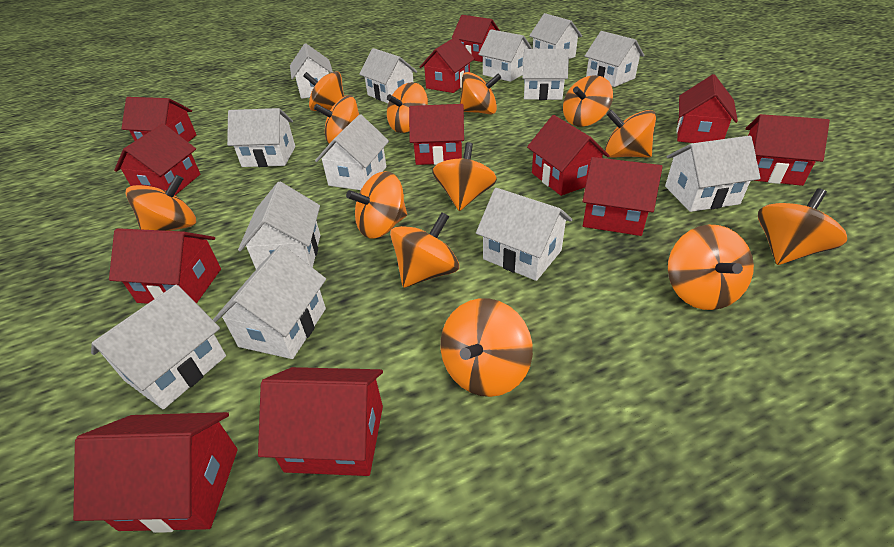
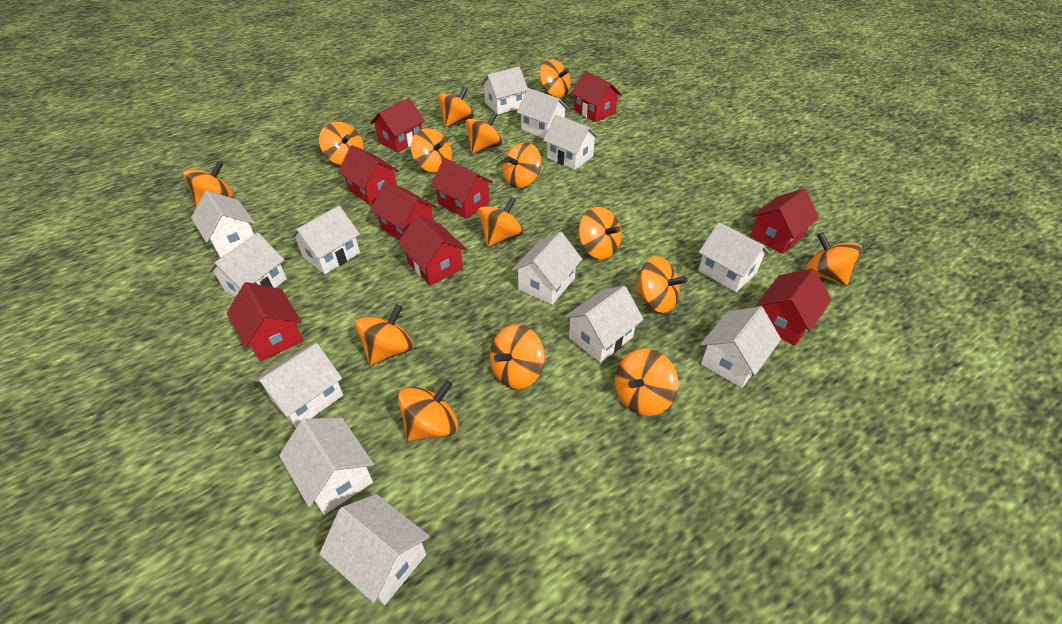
orange spinning top: 13 -> 15
red house: 12 -> 9

